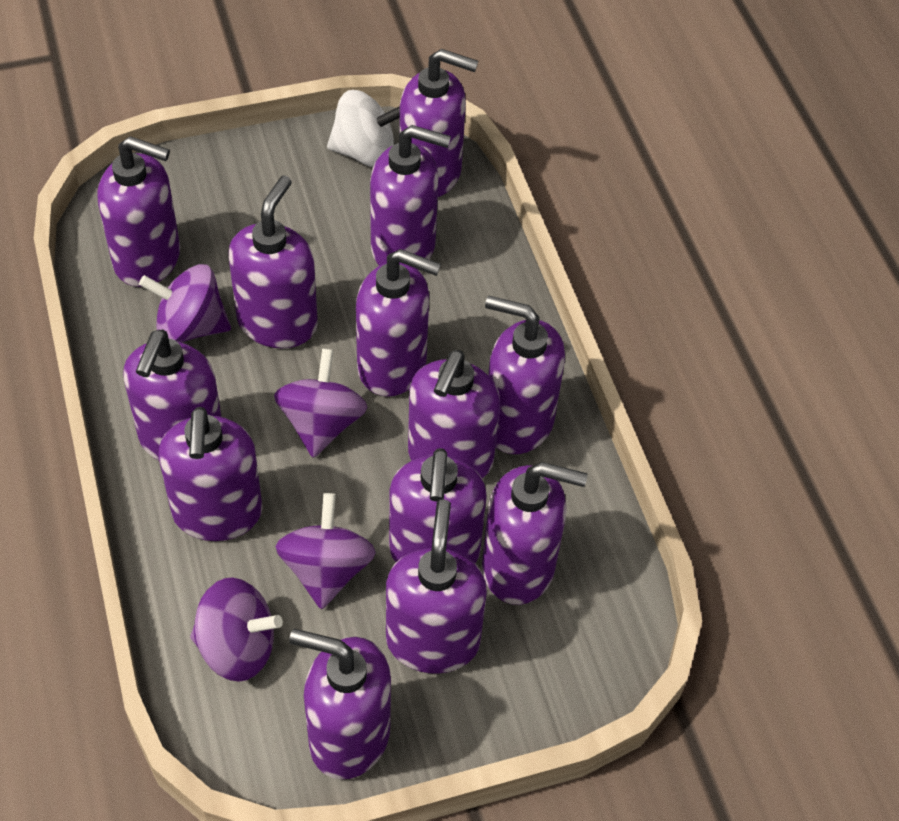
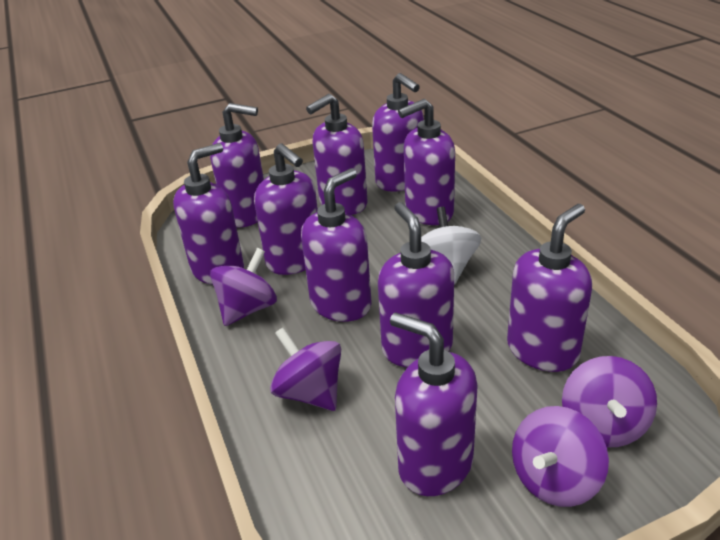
purple soap dispenser: 13 -> 10

